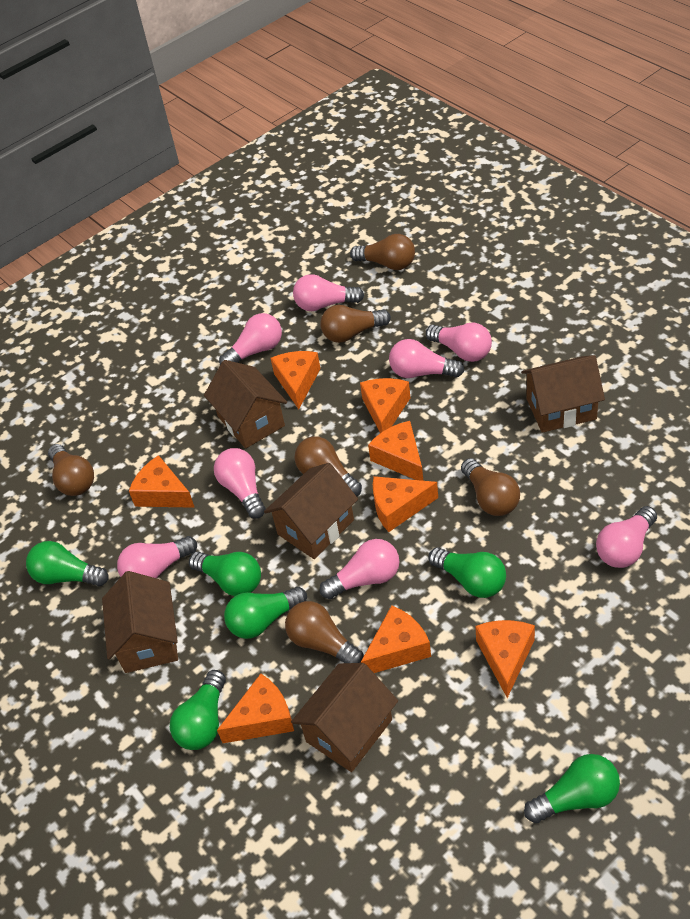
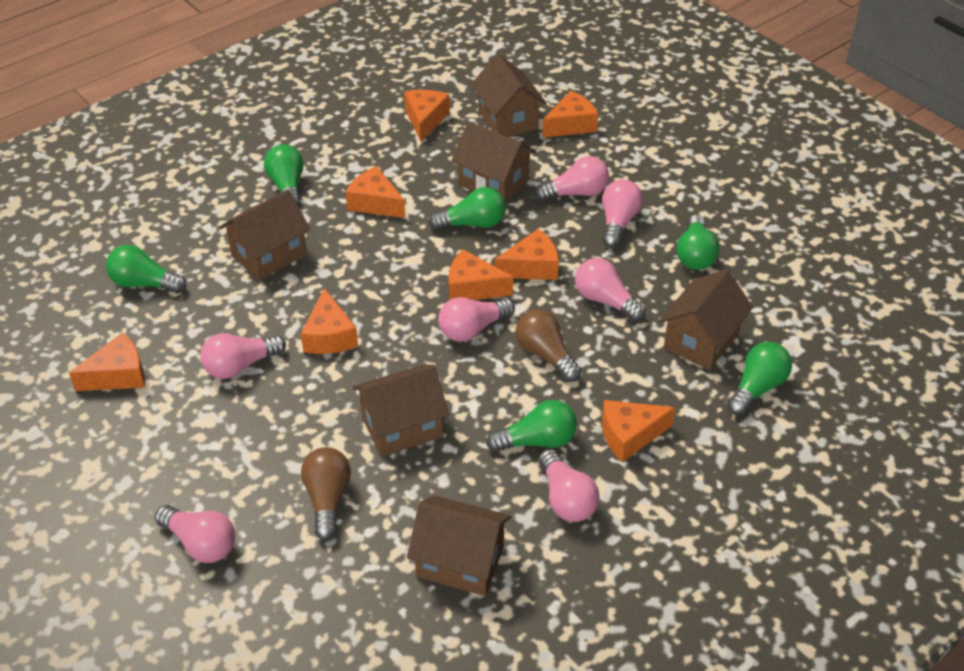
brown house: 5 -> 6
brown light bulb: 6 -> 2
pink light bulb: 8 -> 7

